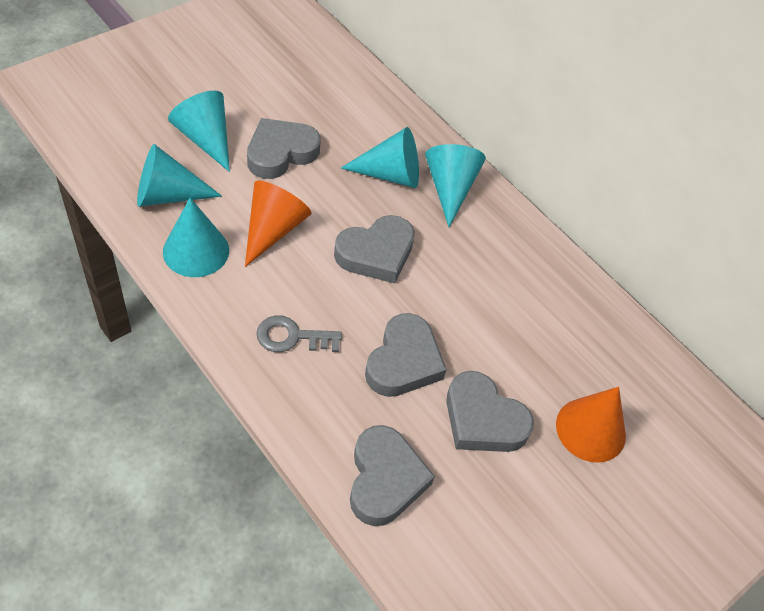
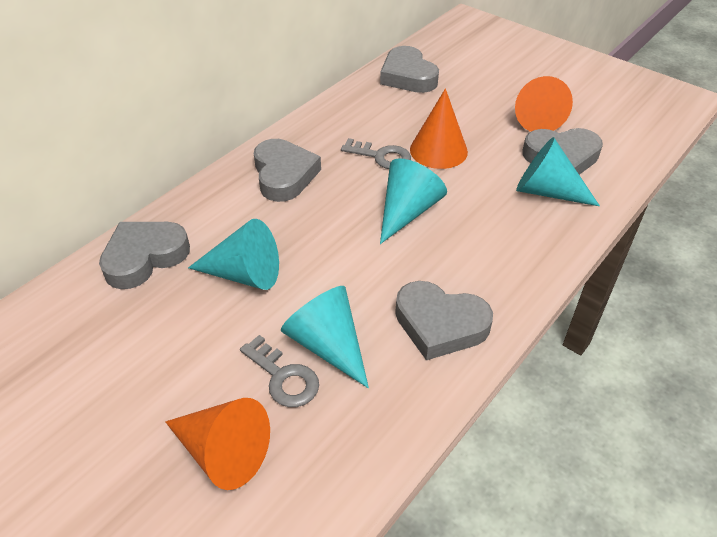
grey key: 1 -> 2
orange cone: 2 -> 3
turquoise cone: 5 -> 4

